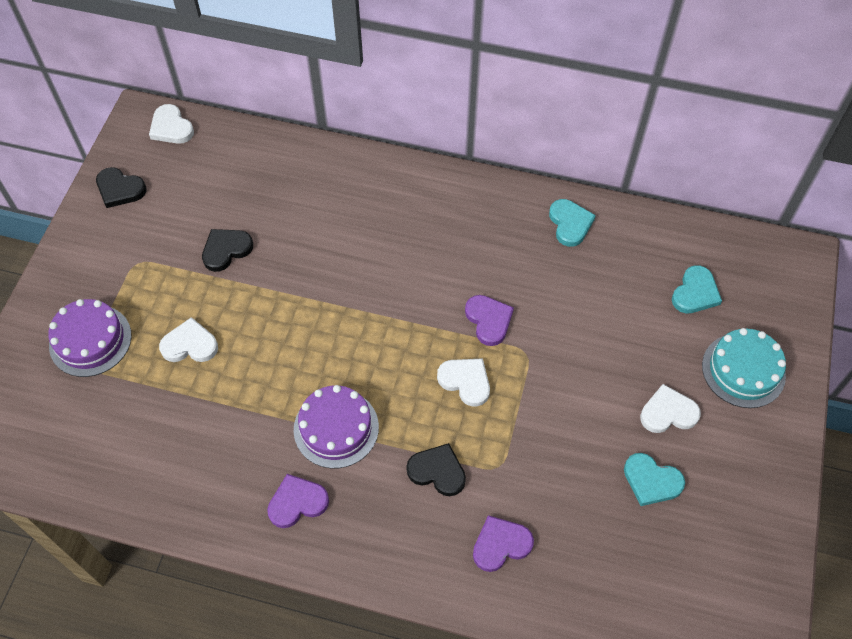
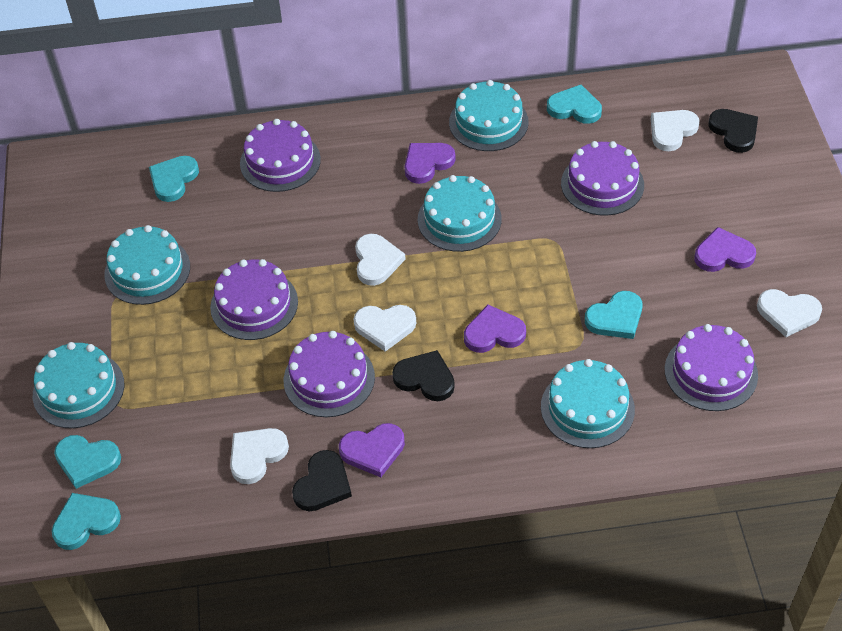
purple cake: 2 -> 5
purple heart: 3 -> 4
turquoise cake: 1 -> 5
turquoise heart: 3 -> 5
white heart: 4 -> 5

